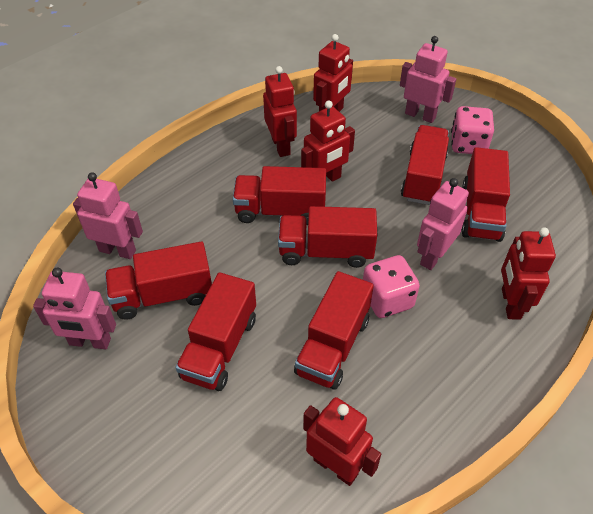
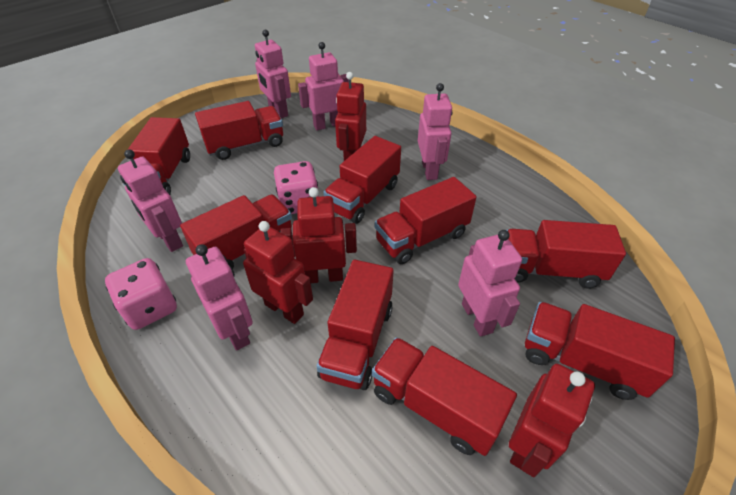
pink robot: 4 -> 6
red robot: 5 -> 4
red truck: 7 -> 9

